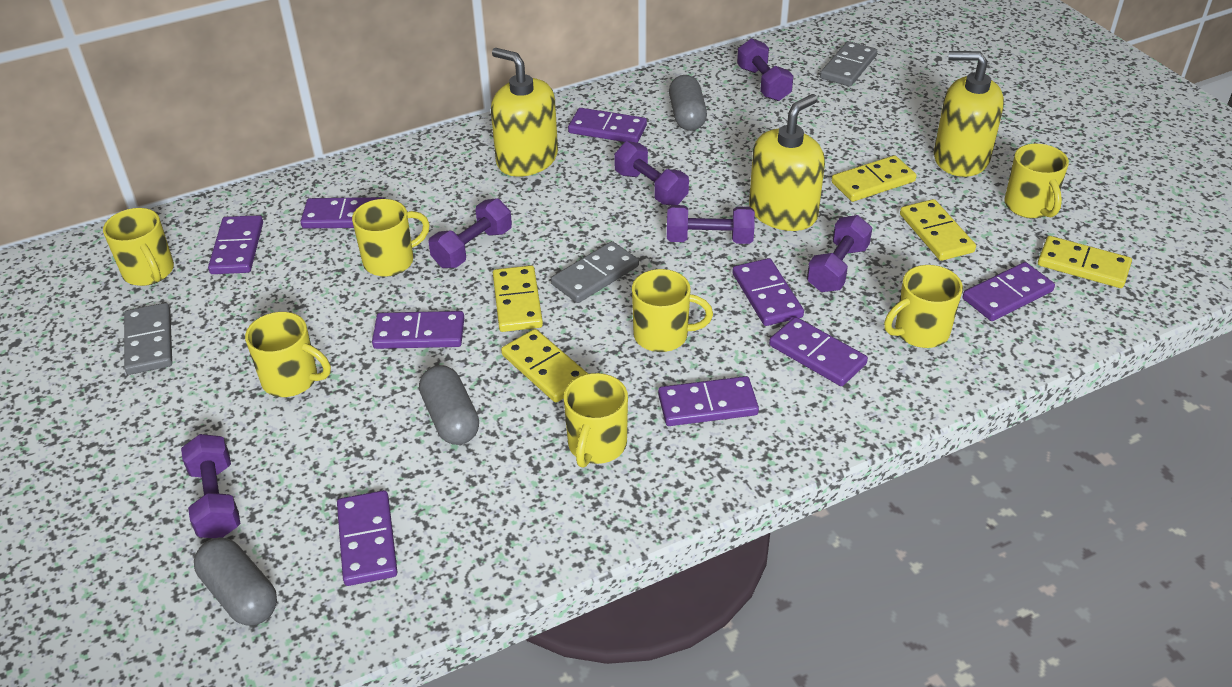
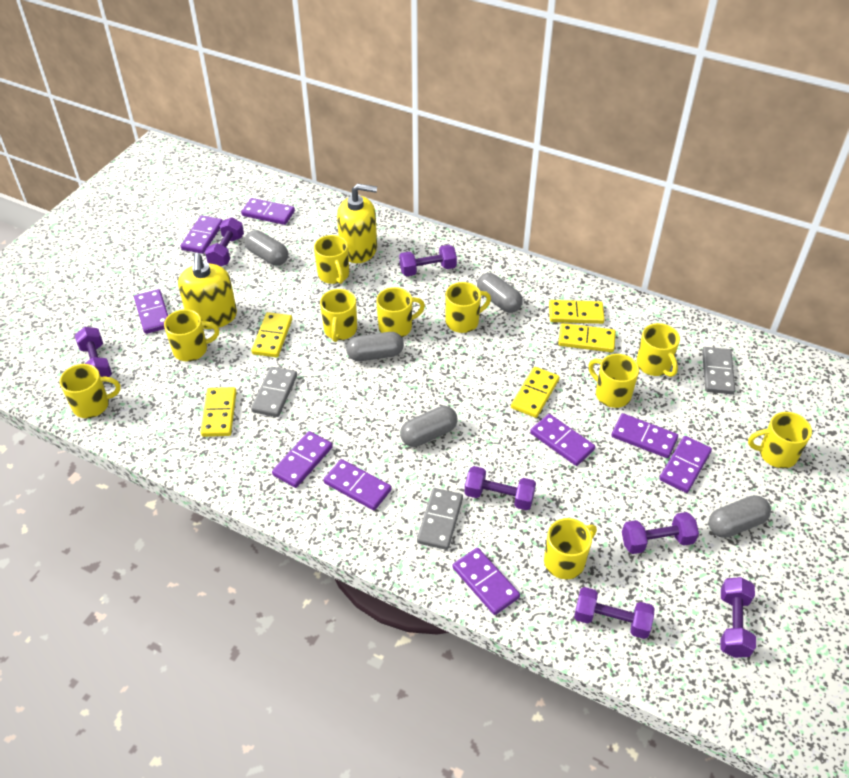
grey capsule: 3 -> 5
purple dumbbell: 6 -> 7
yellow mug: 7 -> 10
yellow soap dispenser: 3 -> 2

